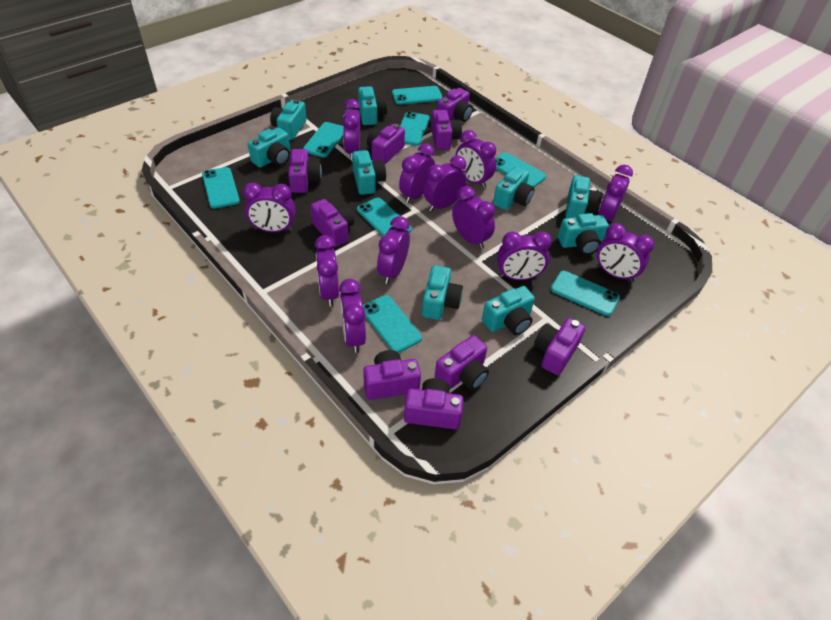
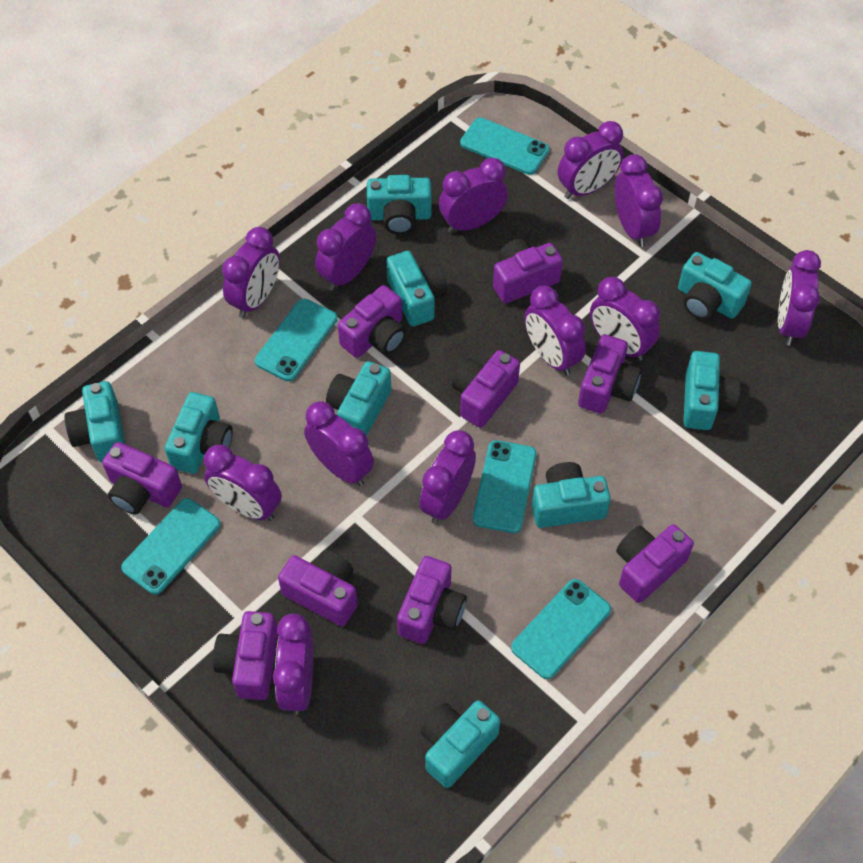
turquoise phone: 8 -> 5

